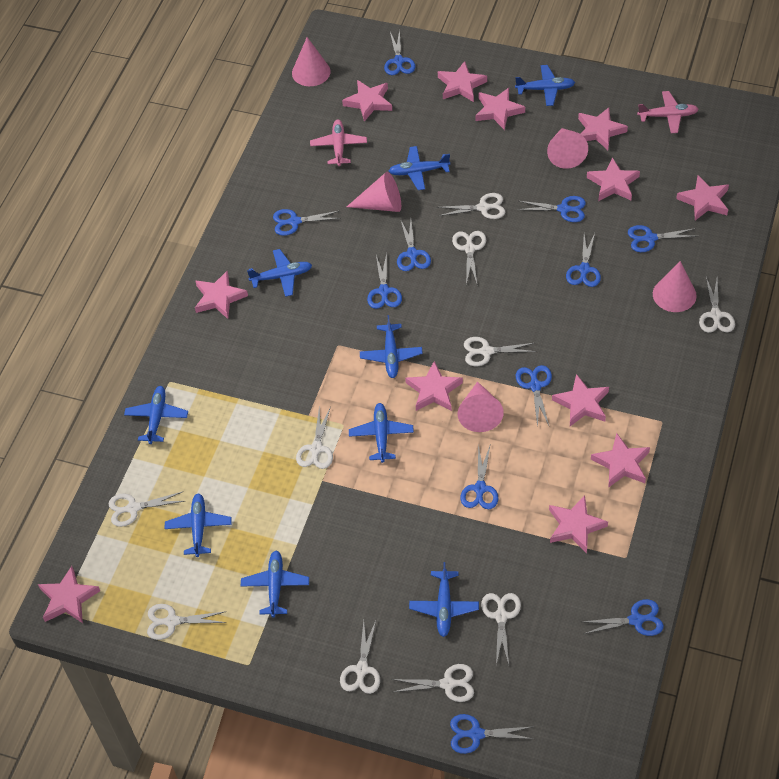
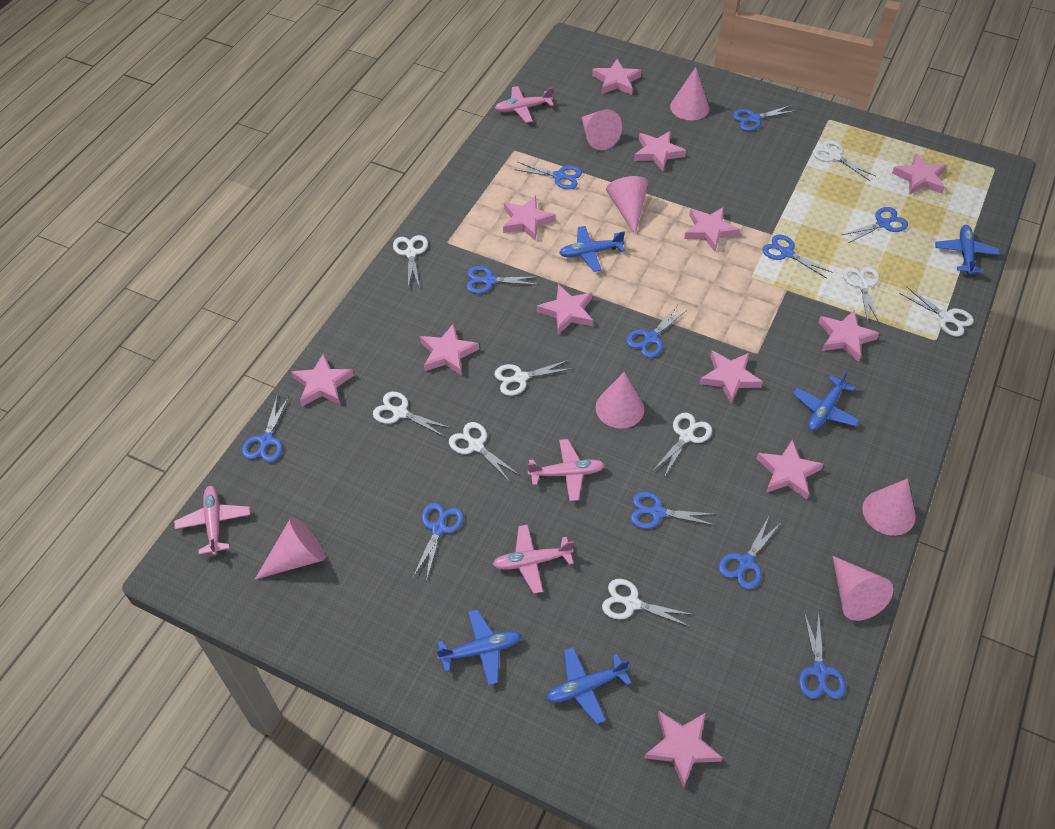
blue plane: 9 -> 5
pink cone: 5 -> 7
pink plane: 2 -> 4
white scissors: 10 -> 9

